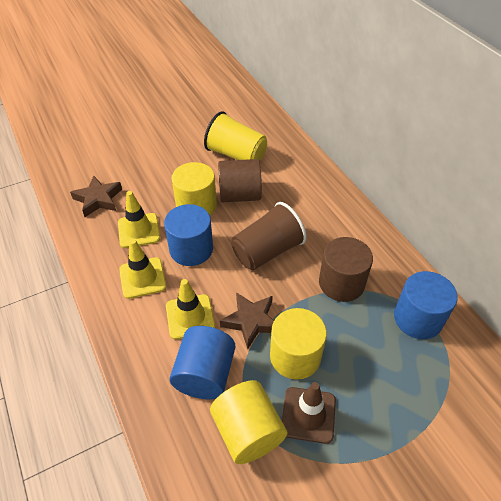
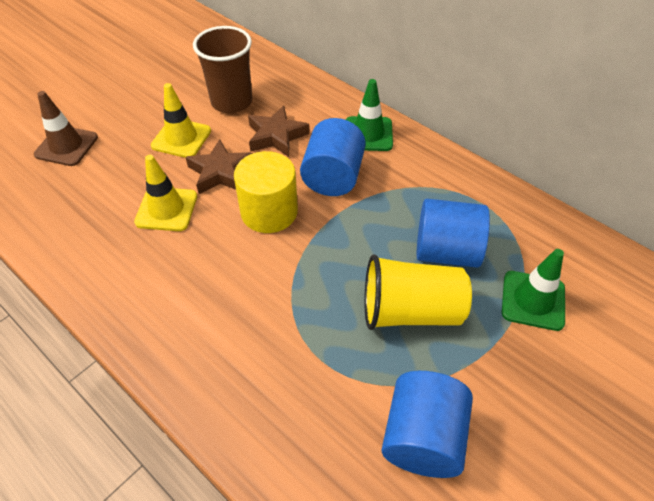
brown cylinder: 2 -> 0
green traffic cone: 0 -> 2
yellow cylinder: 3 -> 1
yellow traffic cone: 3 -> 2

